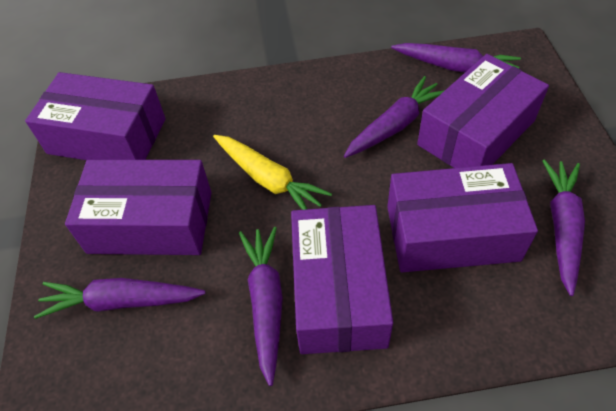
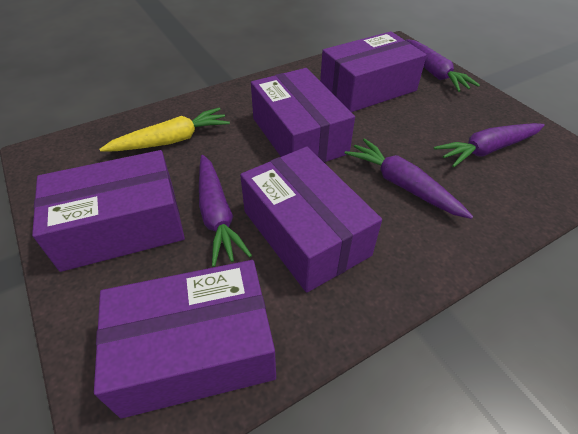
purple carrot: 5 -> 4

